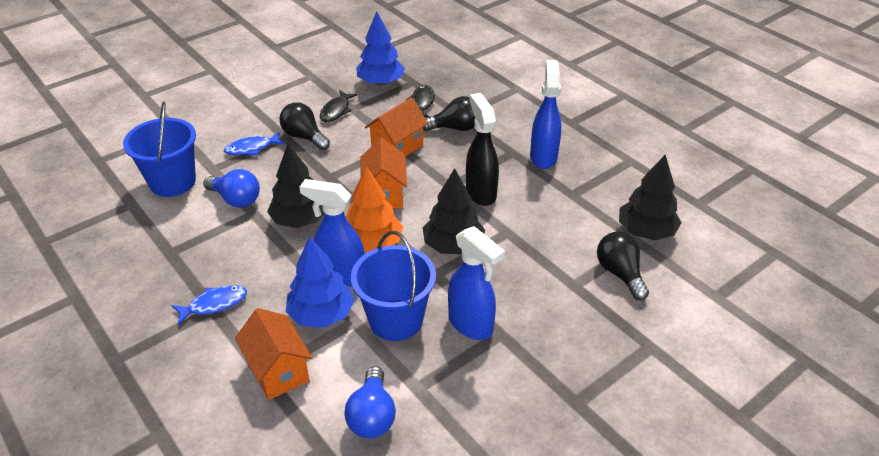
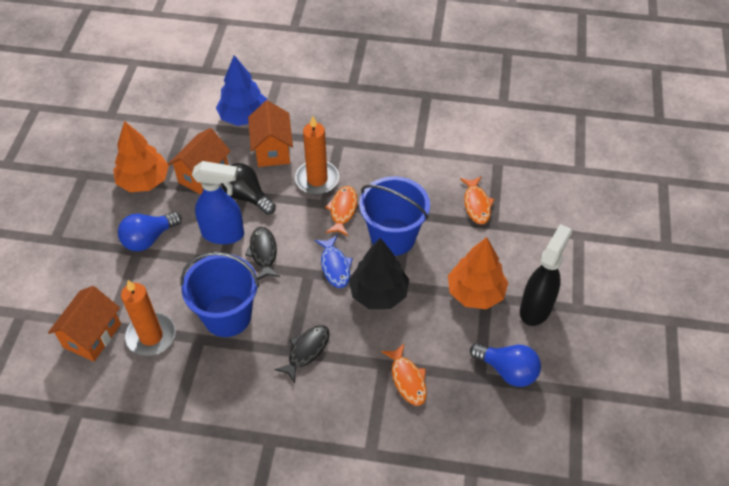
black light bulb: 3 -> 1
black tree: 3 -> 1
blue fish: 2 -> 1
blue spray bottle: 3 -> 1
blue tree: 2 -> 1
orange candle: 0 -> 2
orange fish: 0 -> 3
orange tree: 1 -> 2

